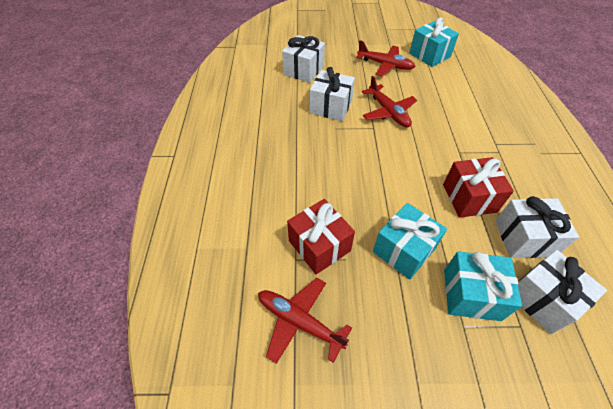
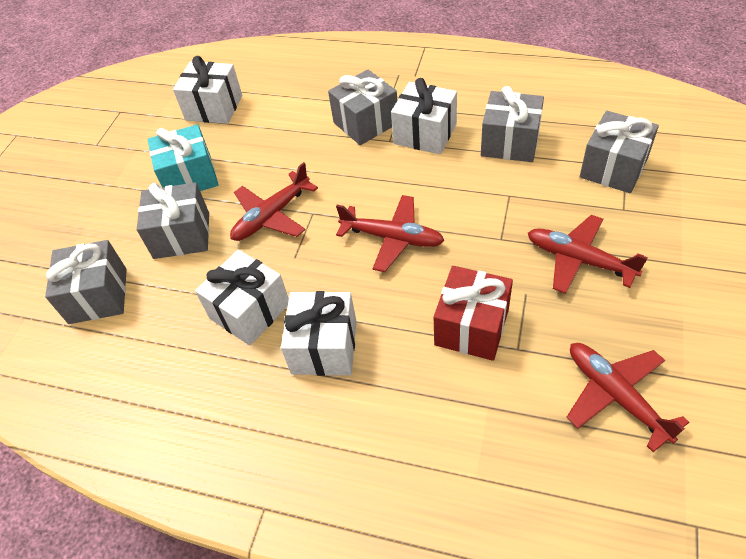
grey gift: 0 -> 5
red gift: 2 -> 1
red plane: 3 -> 4
turquoise gift: 3 -> 1

